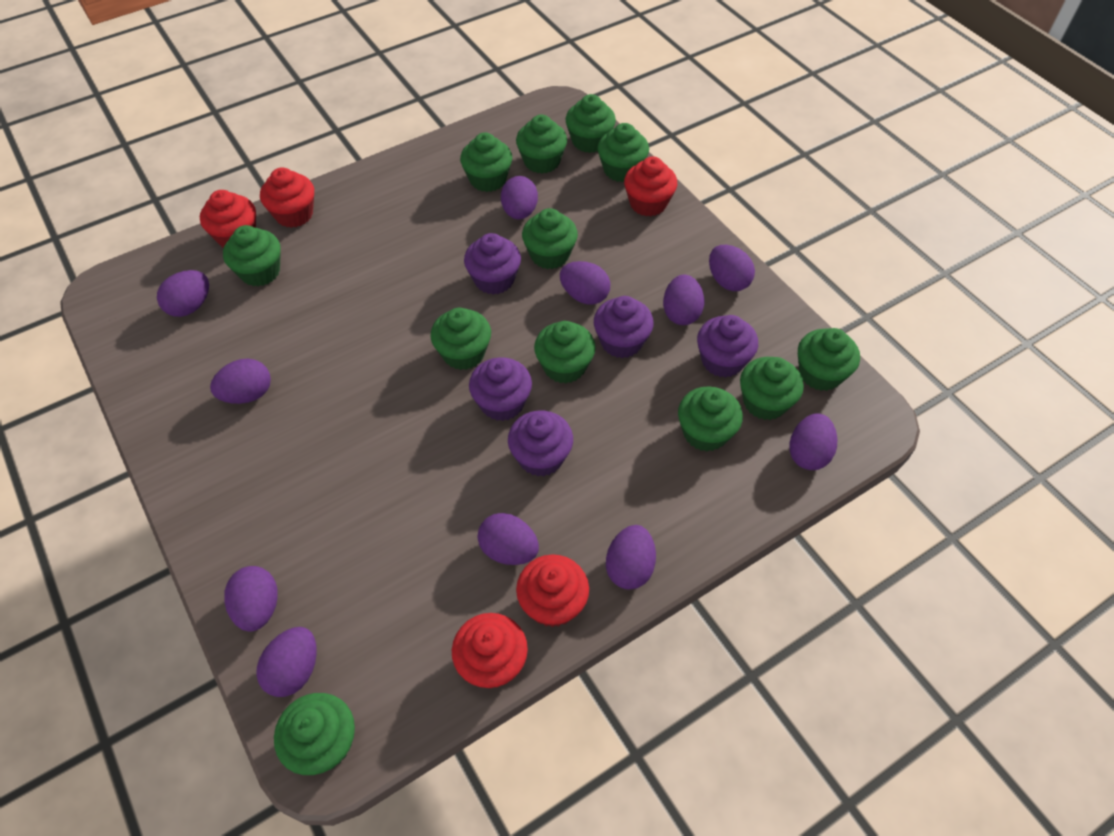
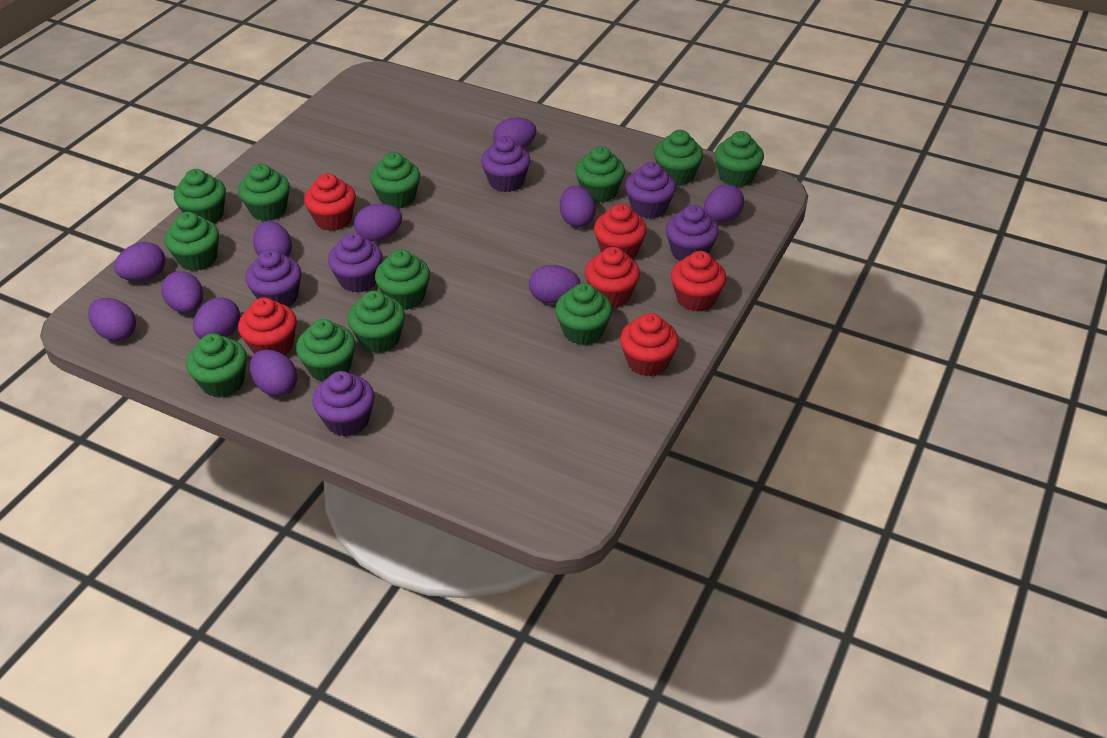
purple cupcake: 5 -> 6
red cupcake: 5 -> 6

